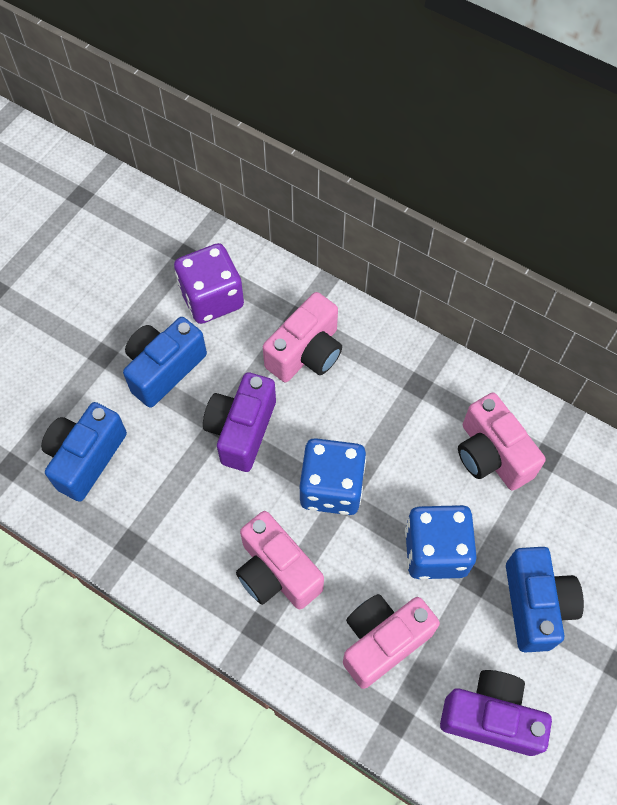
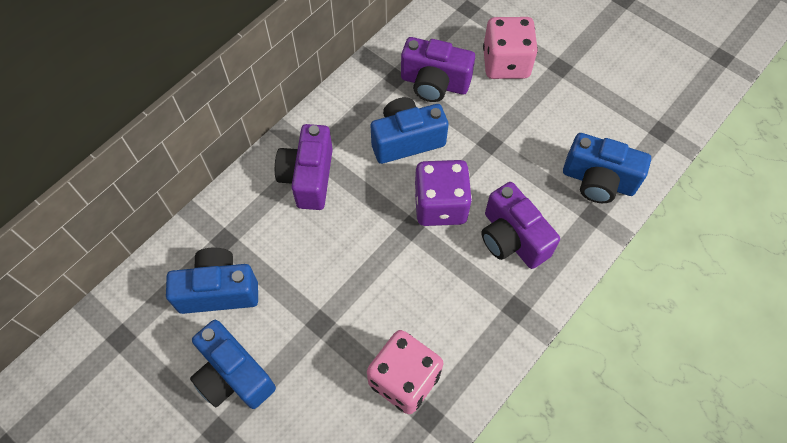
blue camera: 3 -> 4
blue dice: 2 -> 0
pink camera: 4 -> 0
pink dice: 0 -> 2
purple camera: 2 -> 3

